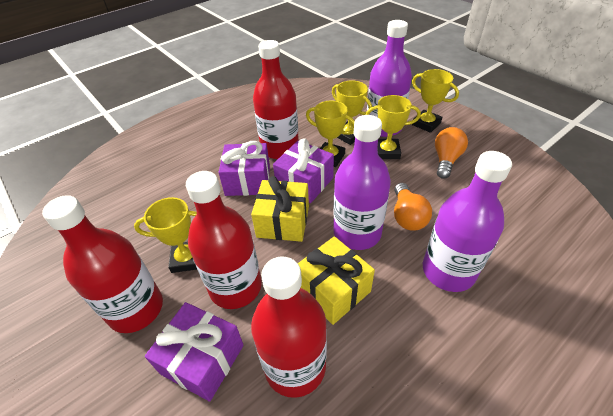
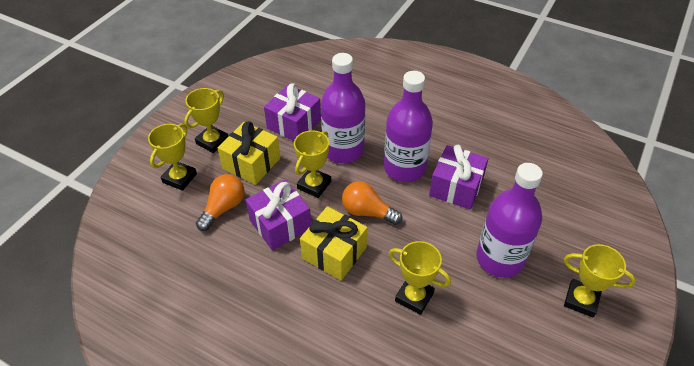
red bottle: 4 -> 0

